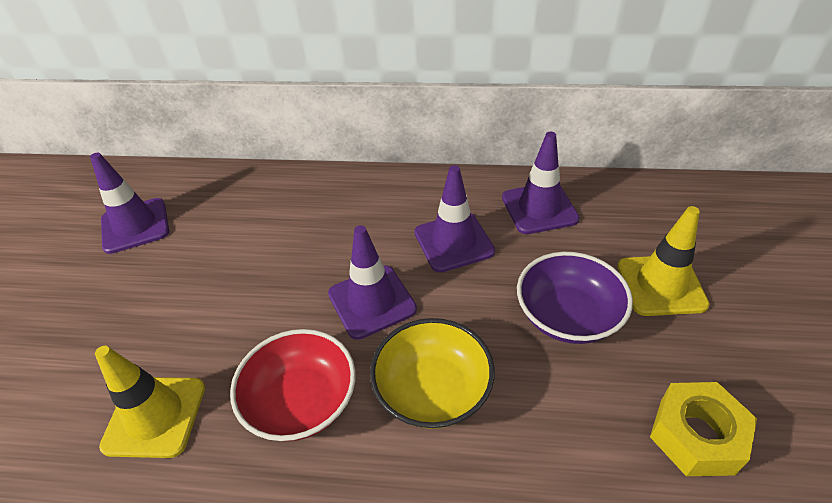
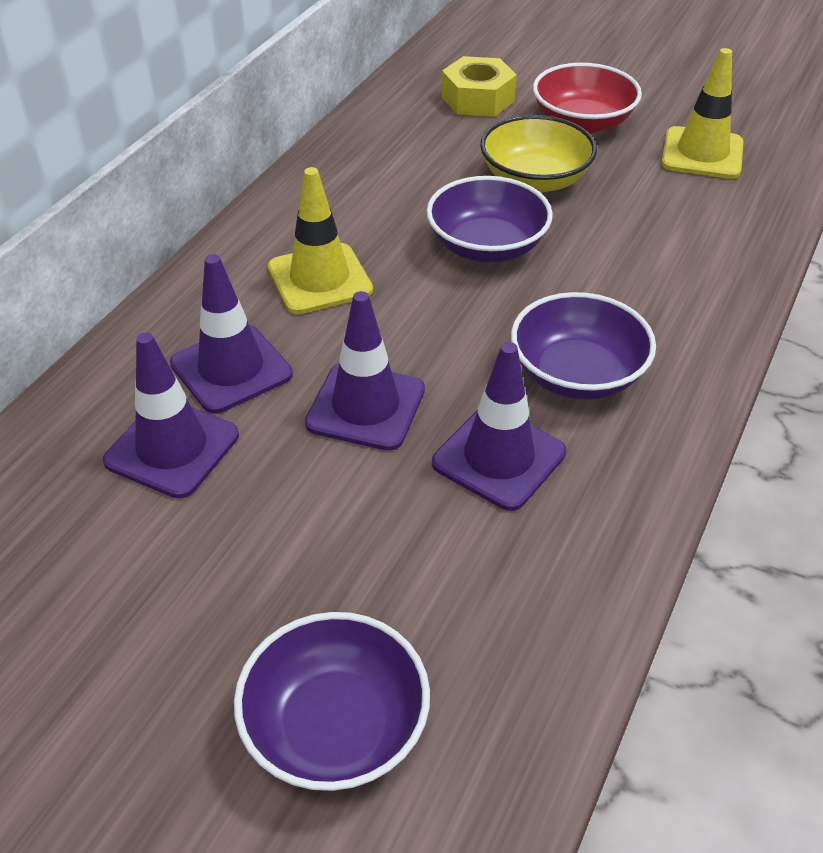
purple bowl: 1 -> 3

